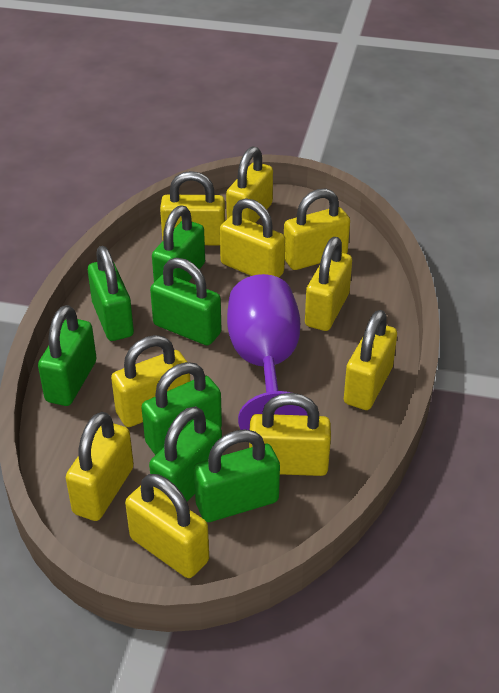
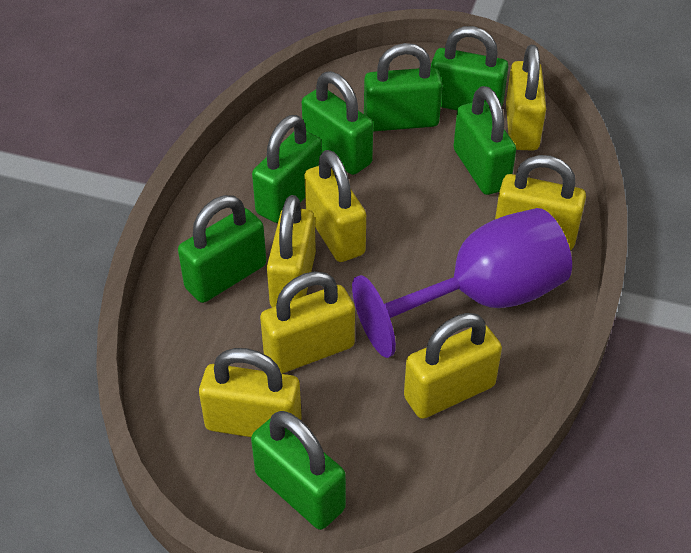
yellow padlock: 10 -> 7

